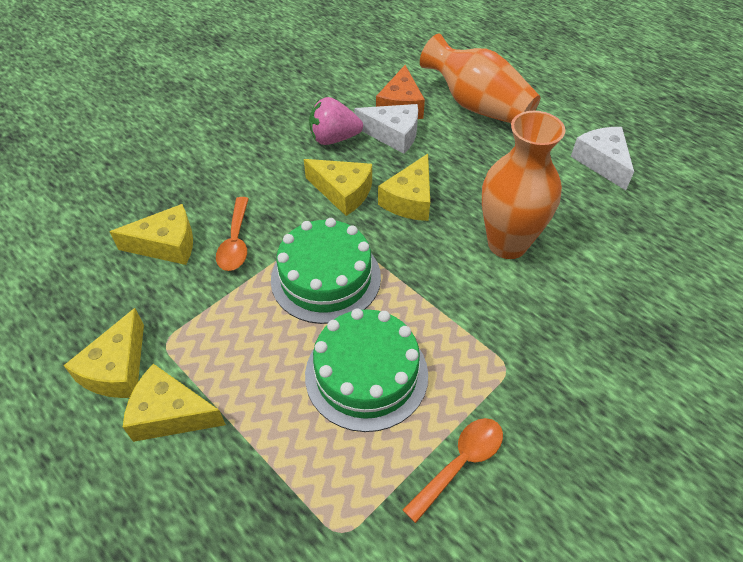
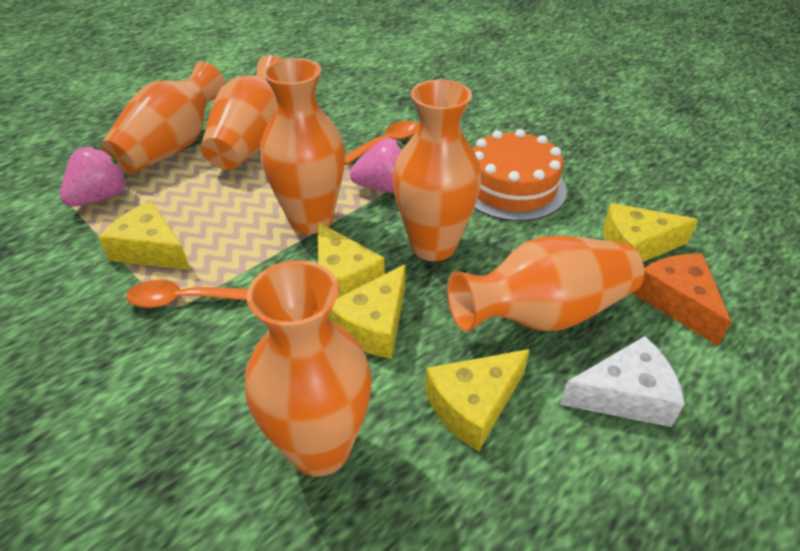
green cake: 2 -> 0
orange cake: 0 -> 1
orange vase: 2 -> 6
pink strawberry: 1 -> 2
white cheese: 2 -> 1

